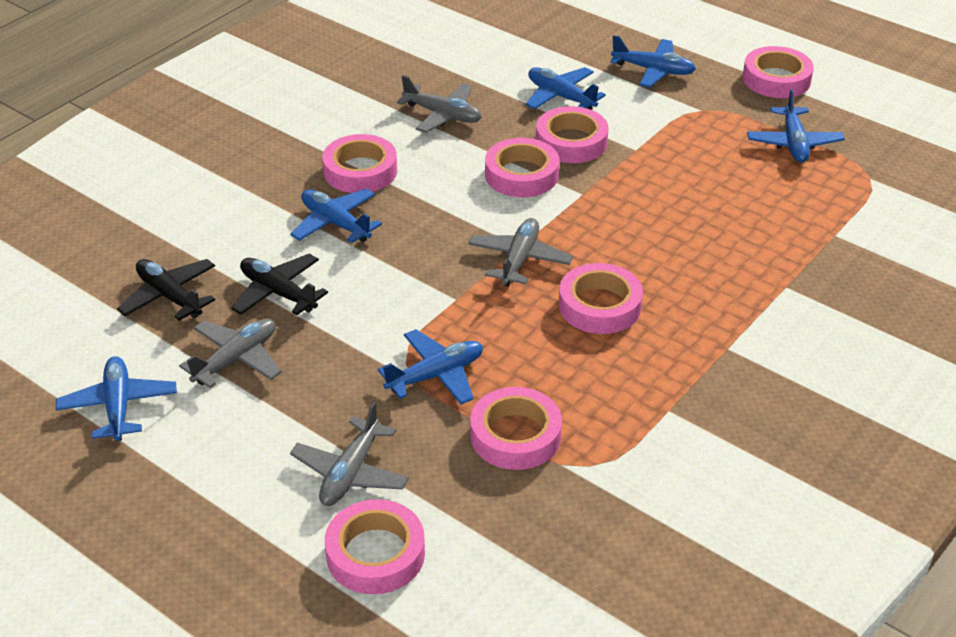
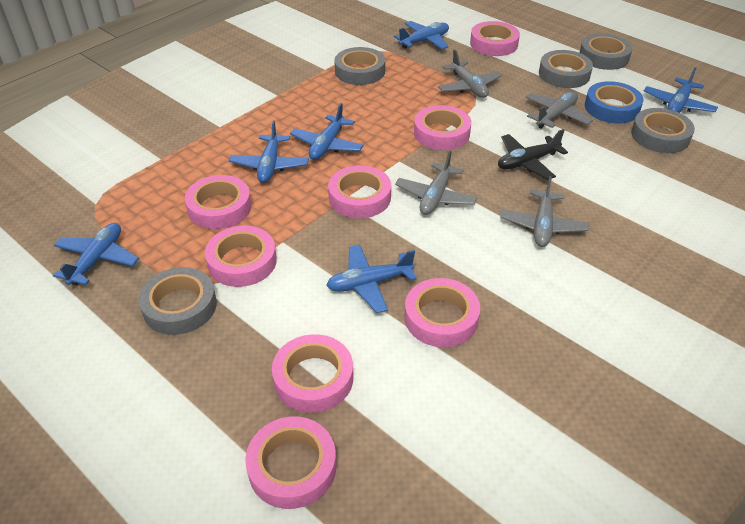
black plane: 2 -> 1
blue tape: 0 -> 1
grey tape: 0 -> 5
pink tape: 7 -> 8

